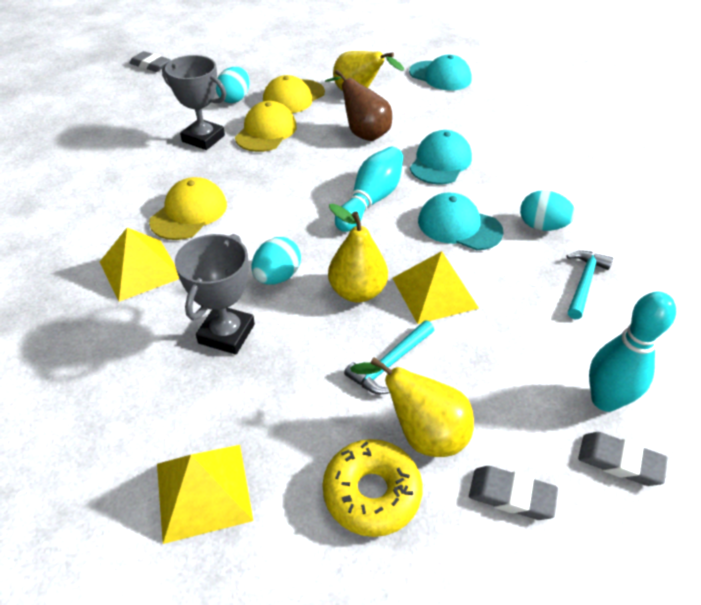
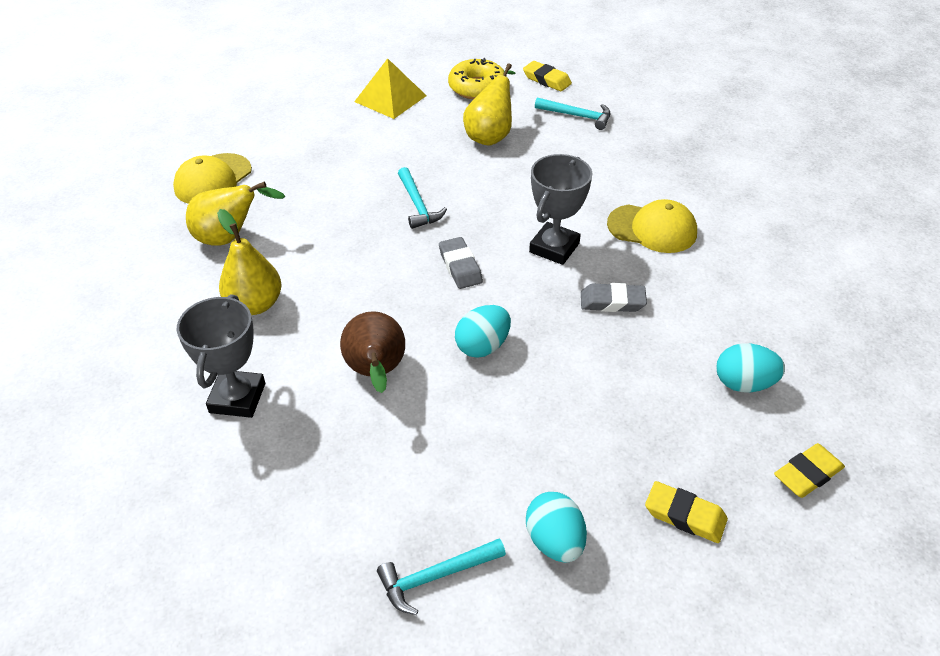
grey eraser: 3 -> 2
turquoise bowling pin: 2 -> 0
turquoise cap: 3 -> 0
turquoise hammer: 2 -> 3
yellow cap: 3 -> 2
yellow eraser: 0 -> 3
yellow pyramid: 3 -> 1

